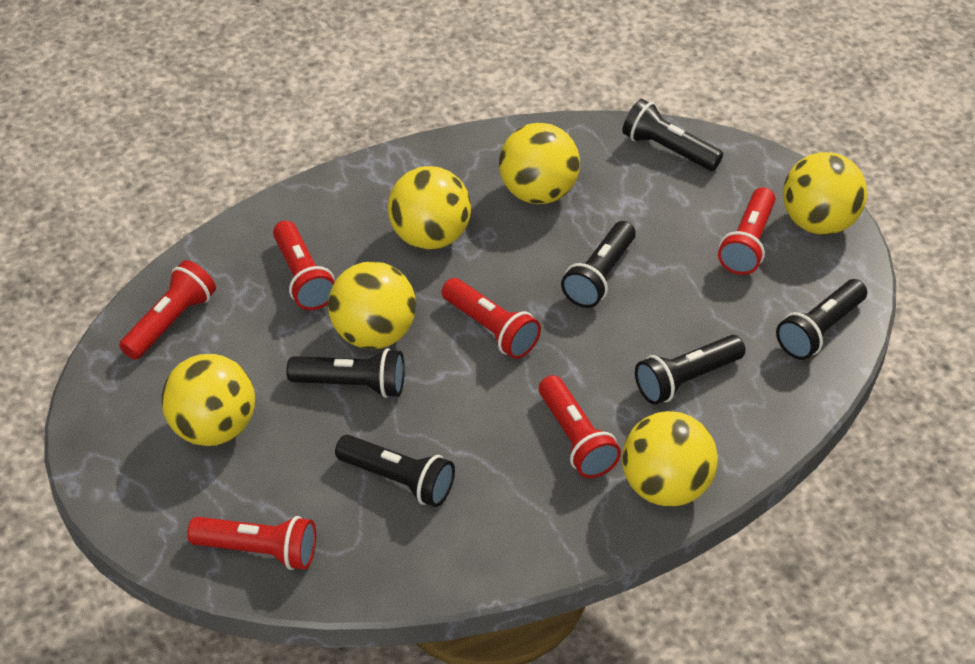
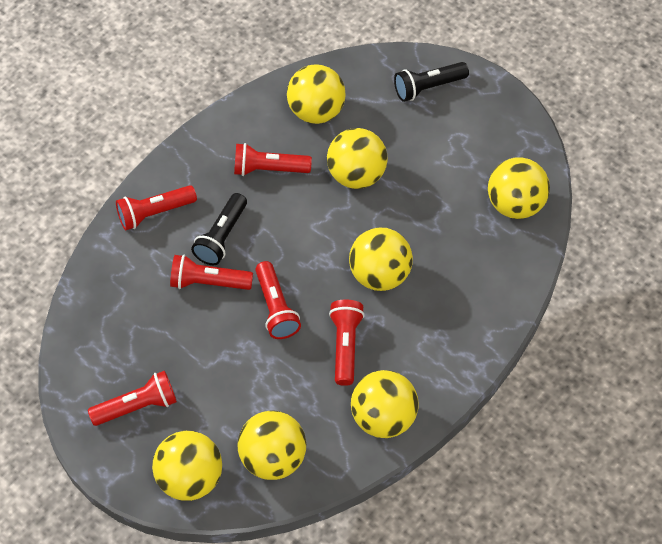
black flashlight: 6 -> 2
yellow ball: 6 -> 7

